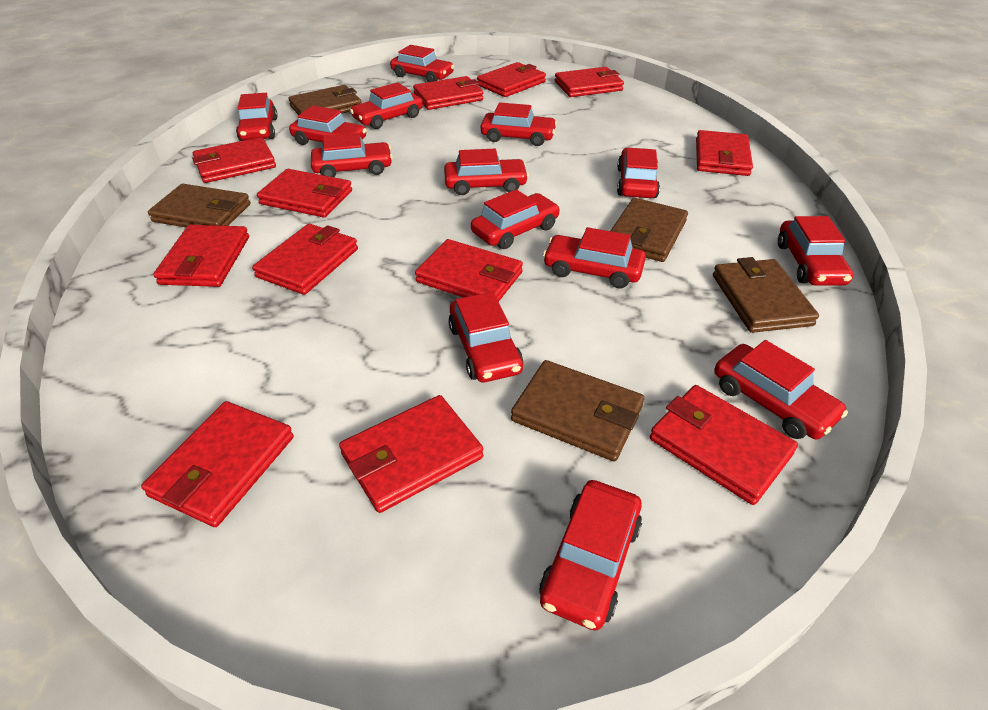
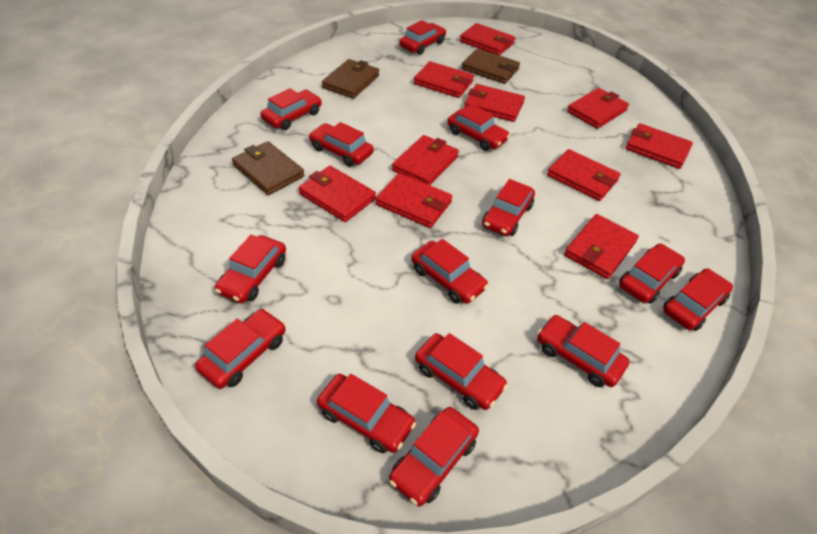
brown wallet: 5 -> 3
red wallet: 12 -> 10

